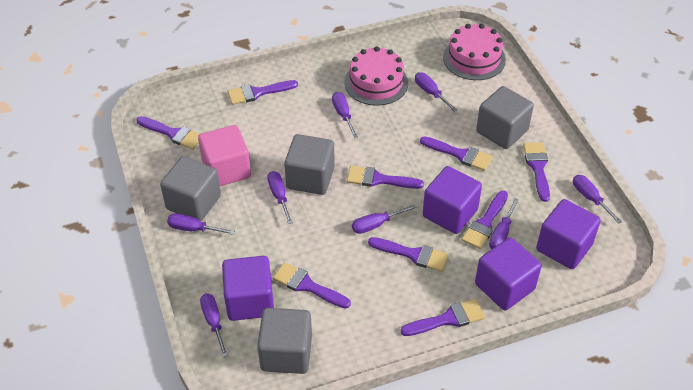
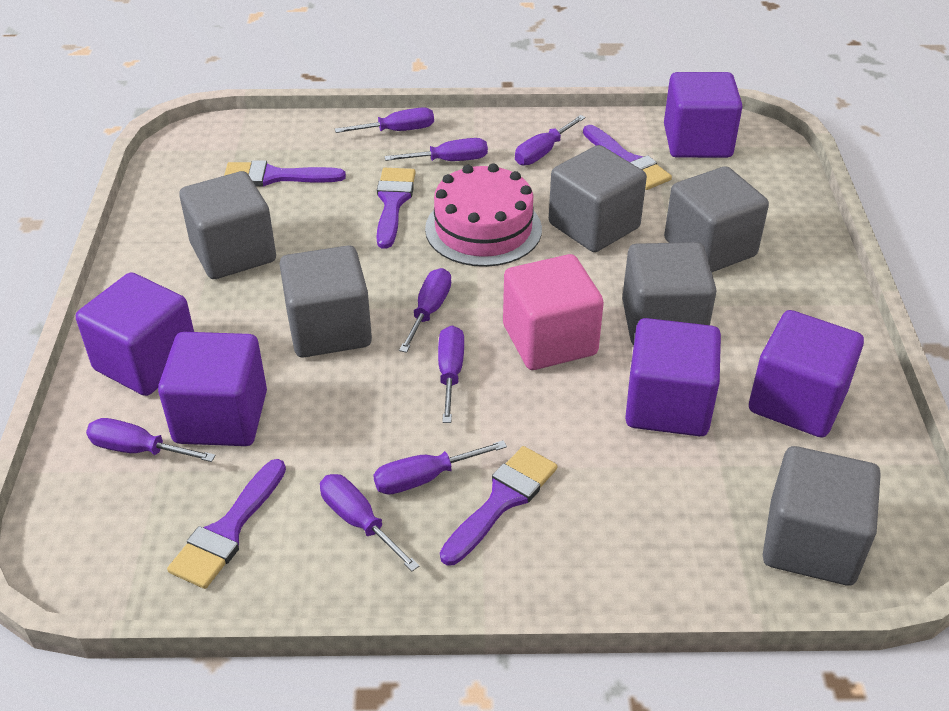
grey cube: 4 -> 6
pink cake: 2 -> 1
purple brush: 9 -> 5
purple cube: 4 -> 5

